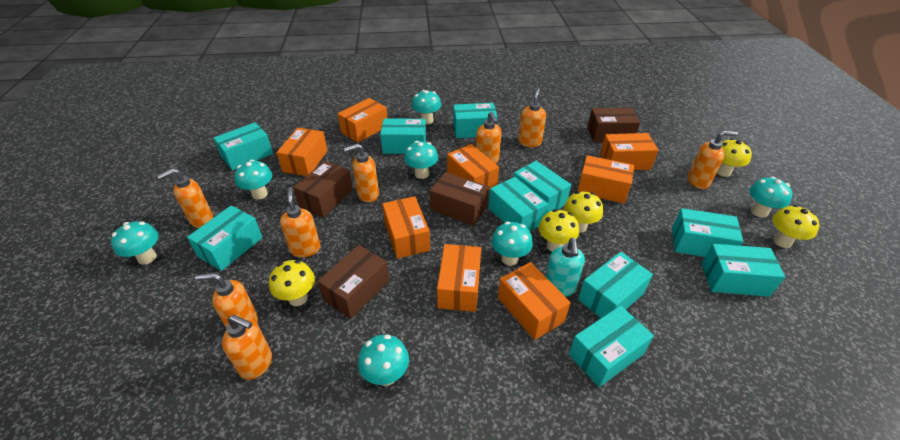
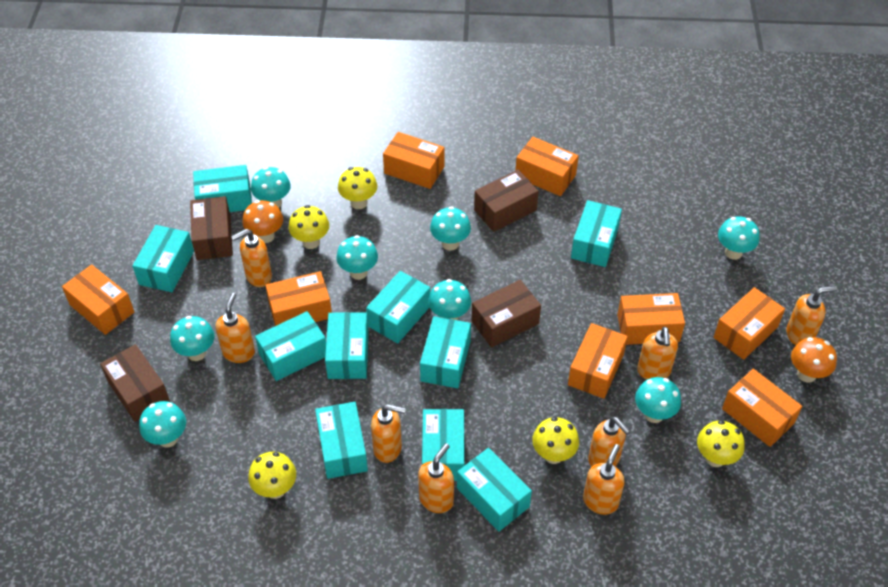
orange mushroom: 0 -> 2
turquoise mushroom: 7 -> 8
turquoise soap dispenser: 1 -> 0

